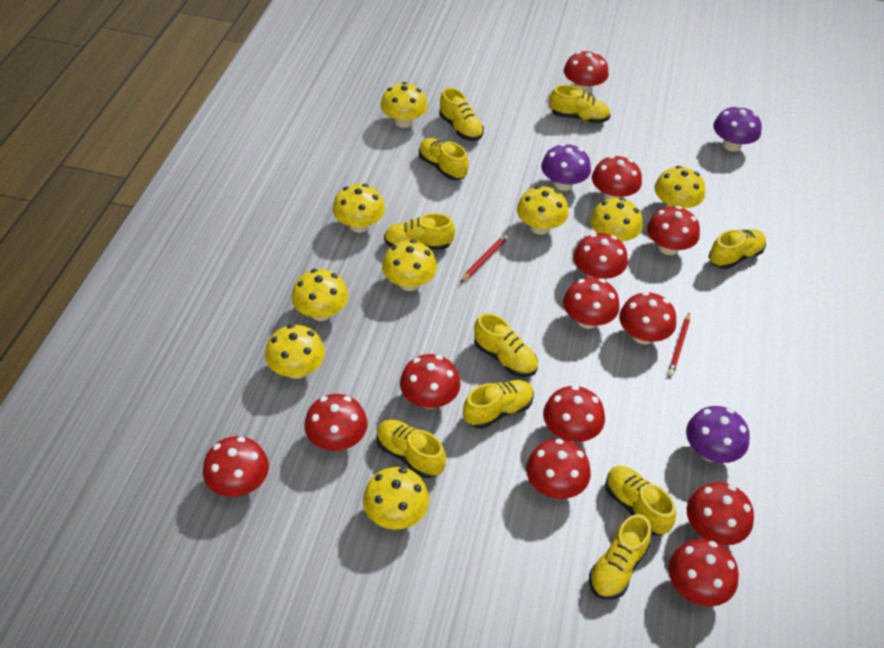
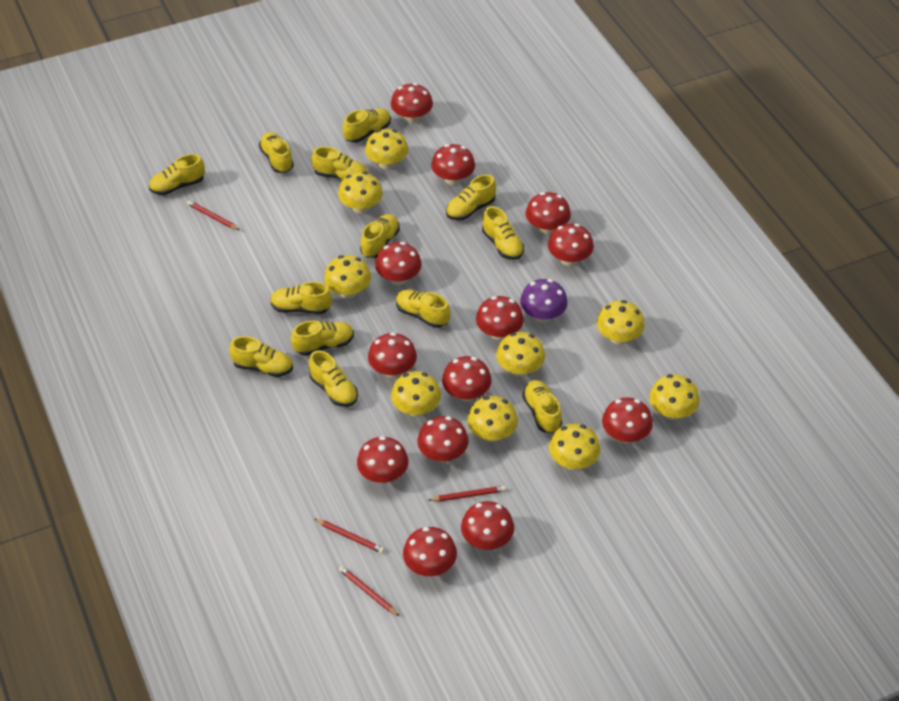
purple mushroom: 3 -> 1
red pencil: 2 -> 4
yellow shoe: 10 -> 13

